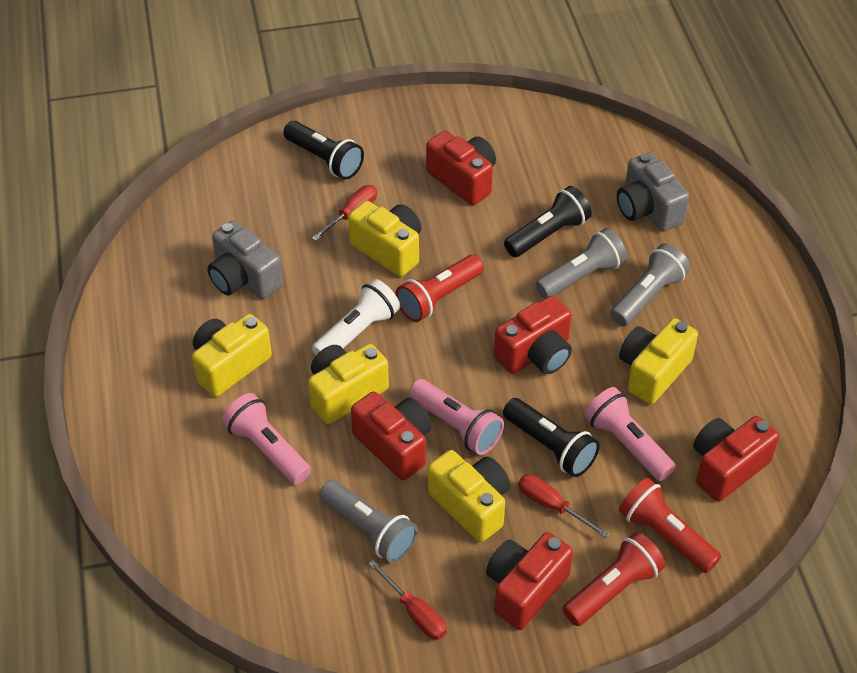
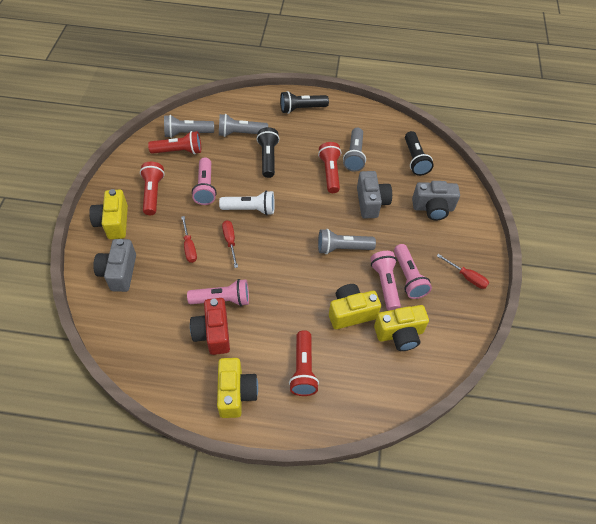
grey camera: 2 -> 3
grey flashlight: 3 -> 4
pink flashlight: 3 -> 4
red camera: 5 -> 1
red flashlight: 3 -> 4
yellow camera: 5 -> 4

